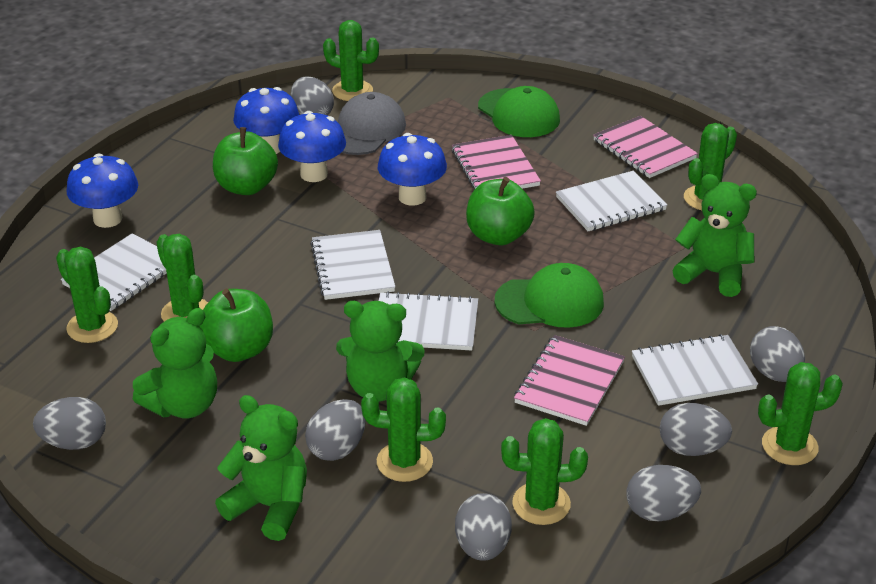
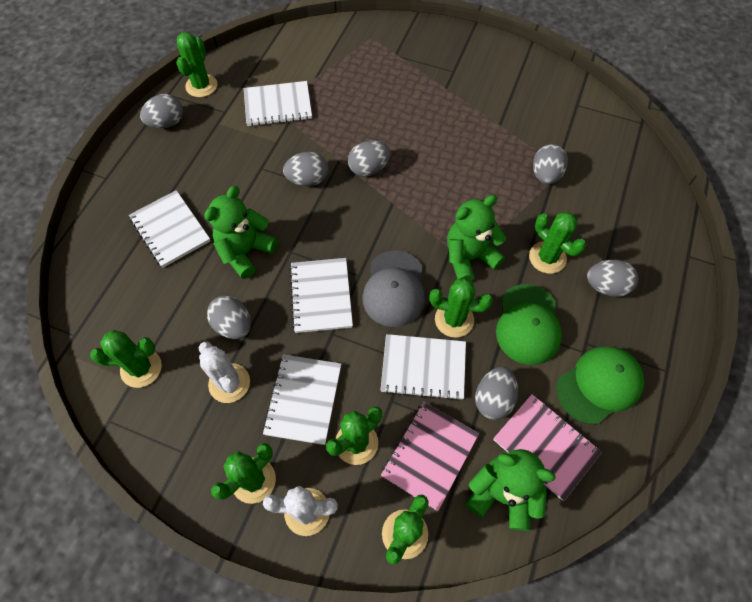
blue mushroom: 4 -> 0
green apple: 3 -> 0
green teddy bear: 4 -> 3
pink notebook: 3 -> 2
white cactus: 0 -> 2

